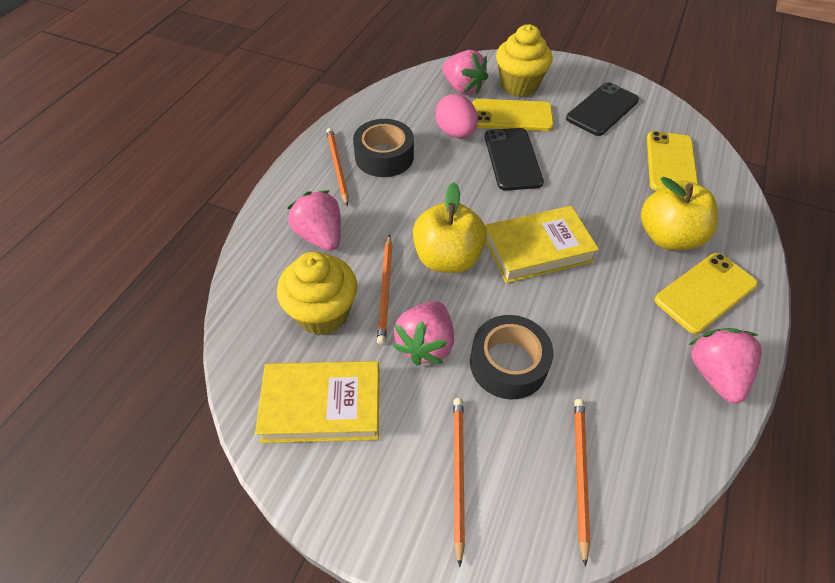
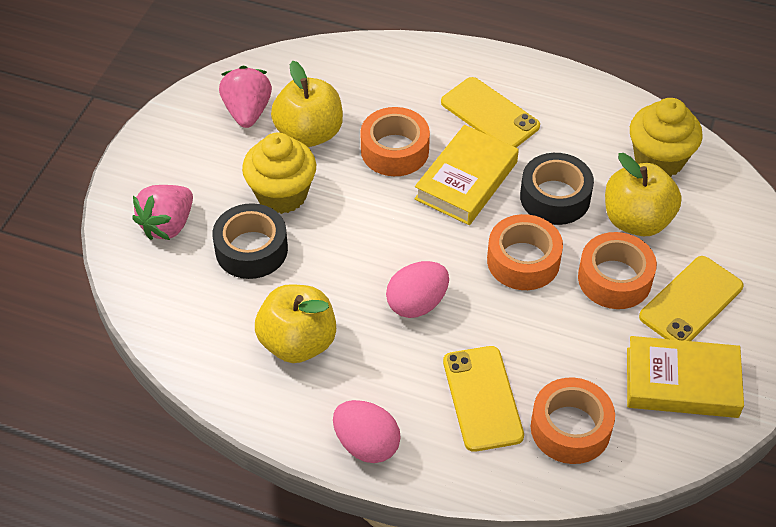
black phone: 2 -> 0
orange pencil: 4 -> 0
orange tape: 0 -> 4
pink egg: 1 -> 2
pink strawberry: 4 -> 2
yellow apple: 2 -> 3

